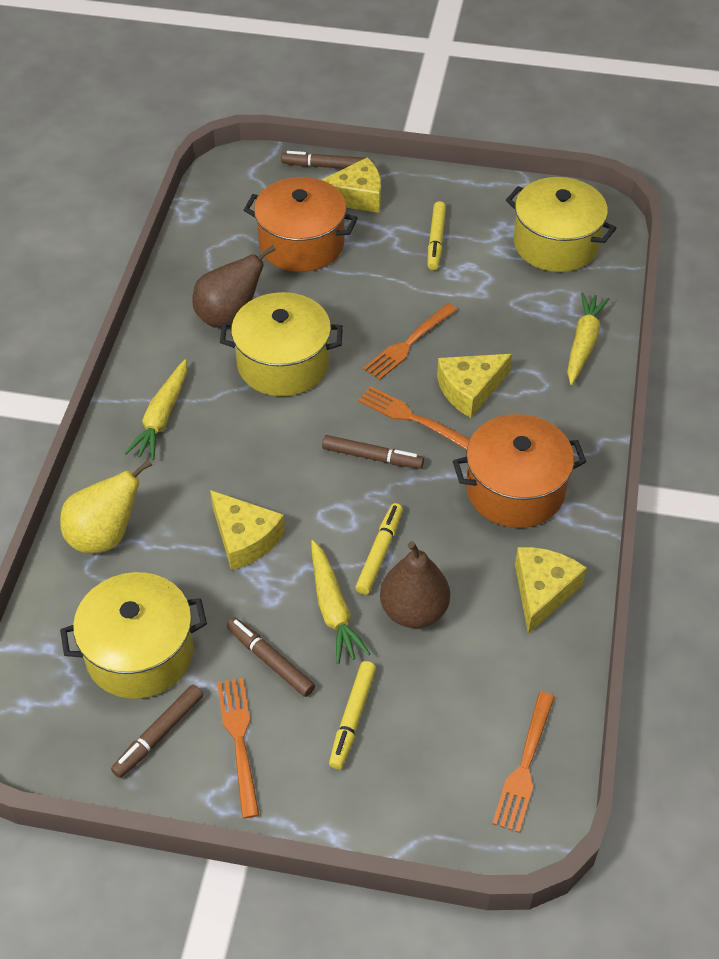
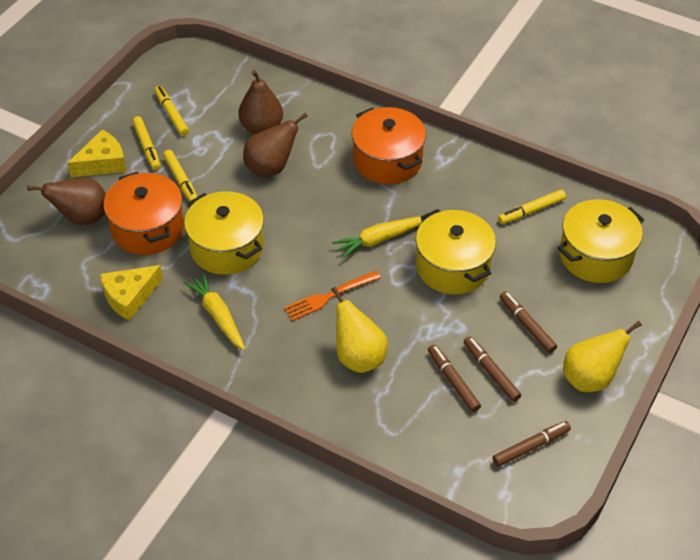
brown pear: 2 -> 3
orange fork: 4 -> 1
yellow carrot: 3 -> 2
yellow cheese: 4 -> 2
yellow marker: 3 -> 4
yellow pear: 1 -> 2

